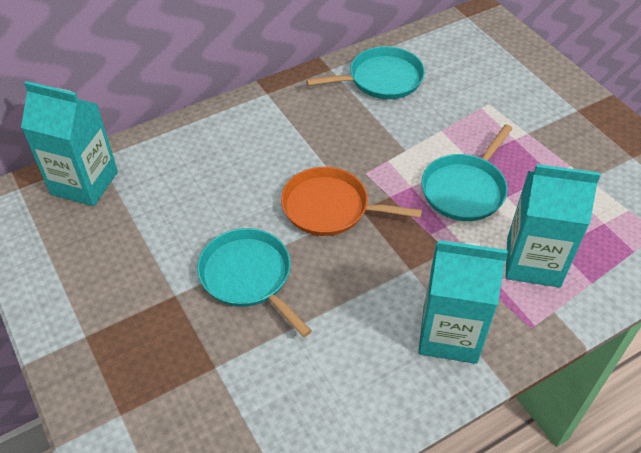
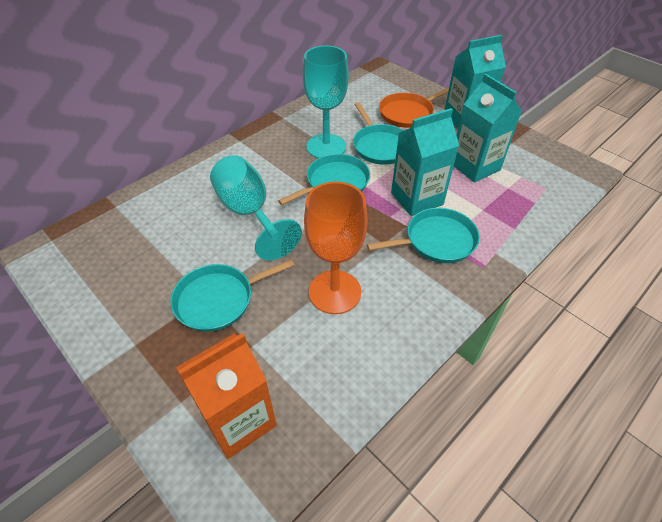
orange carton: 0 -> 1
orange goblet: 0 -> 1
turquoise goblet: 0 -> 2
turquoise pan: 3 -> 4

